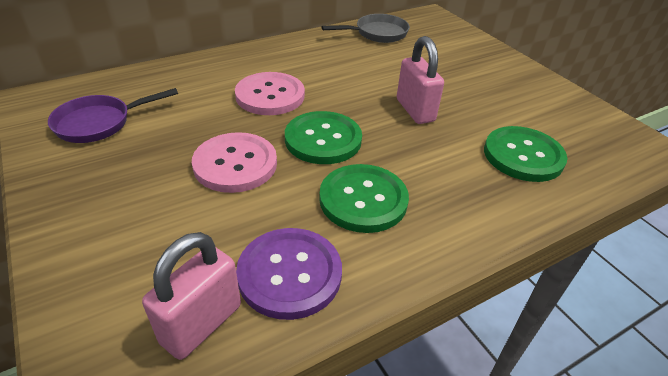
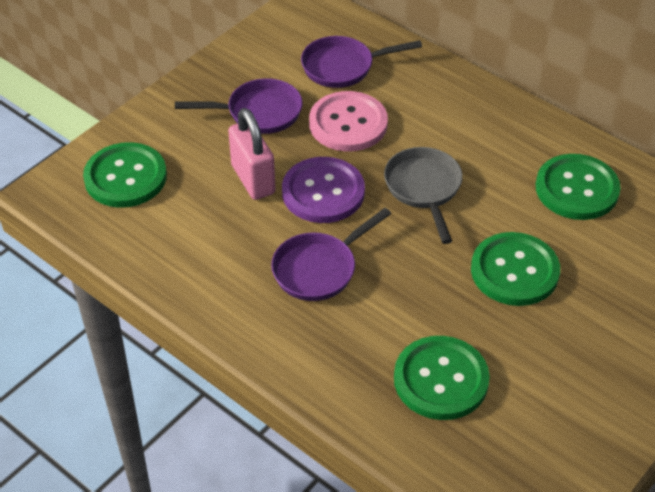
green button: 3 -> 4
pink button: 2 -> 1
pink padlock: 2 -> 1
purple pan: 1 -> 3

